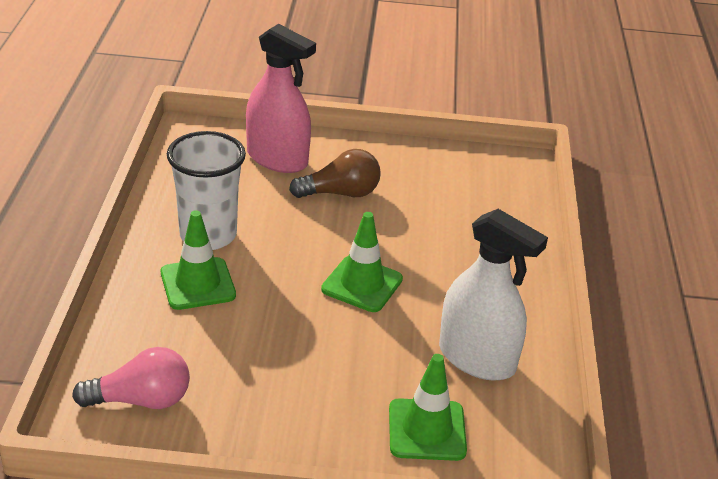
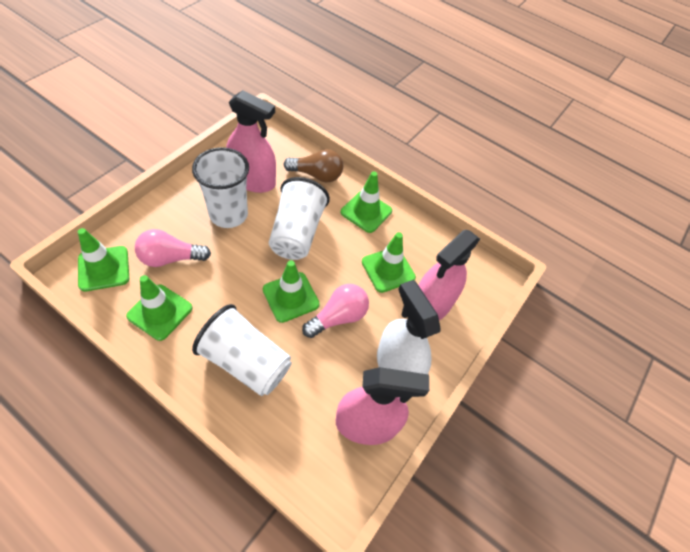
green traffic cone: 3 -> 5
pink light bulb: 1 -> 2
pink spray bottle: 1 -> 3
white cup: 1 -> 3

